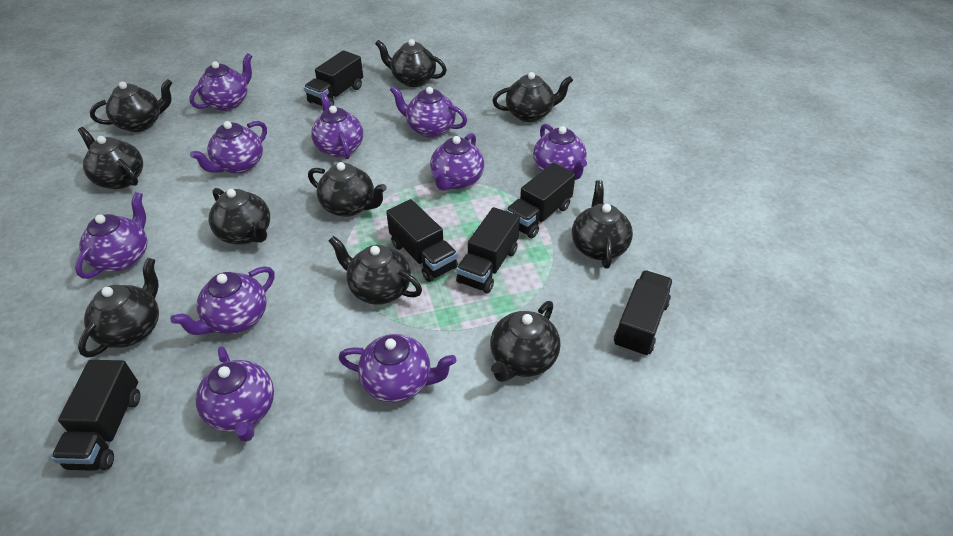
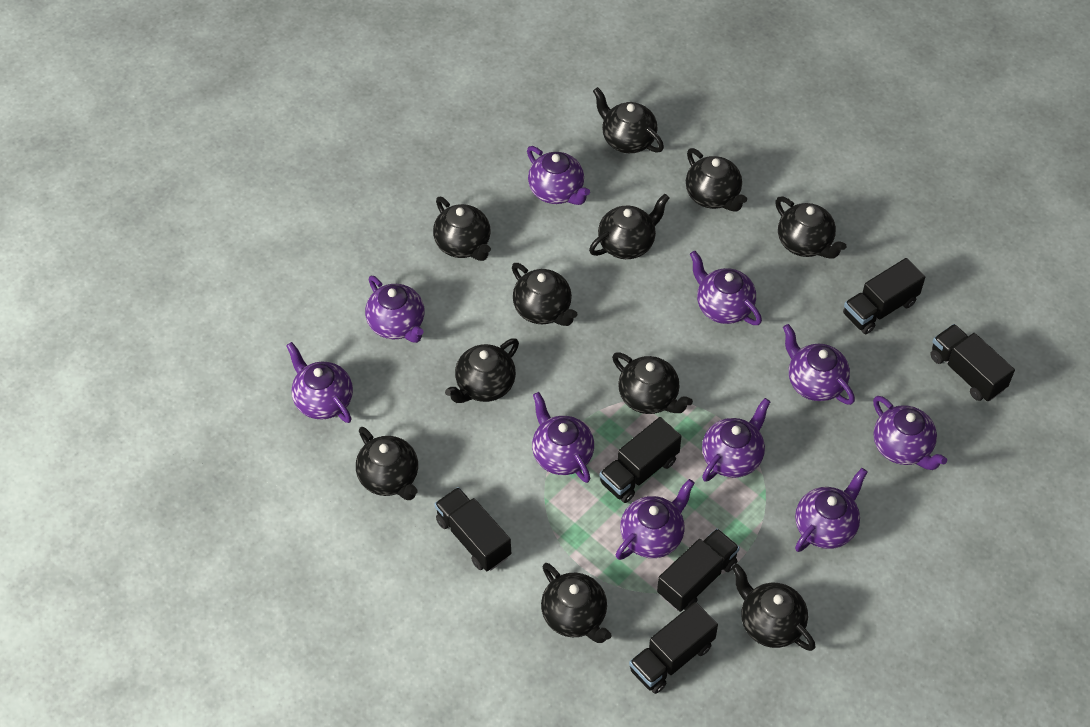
black teapot: 10 -> 11

